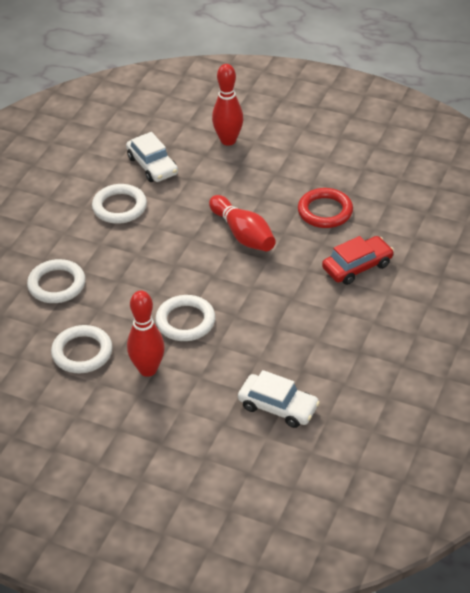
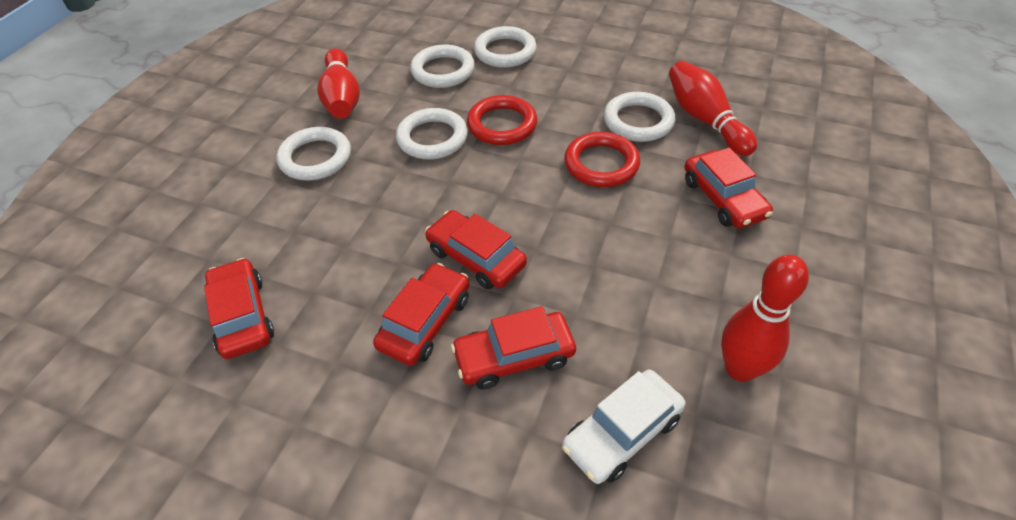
red car: 1 -> 5
red ring: 1 -> 2
white car: 2 -> 1
white ring: 4 -> 5

